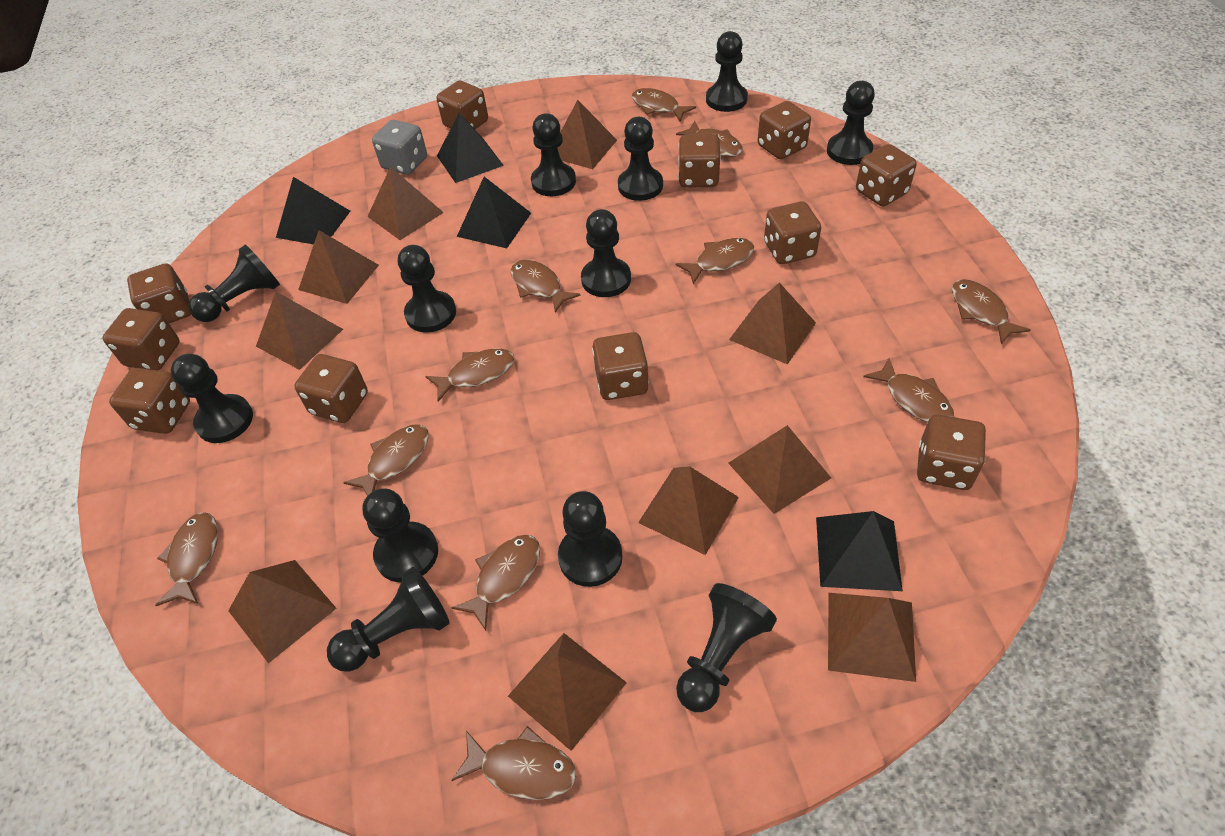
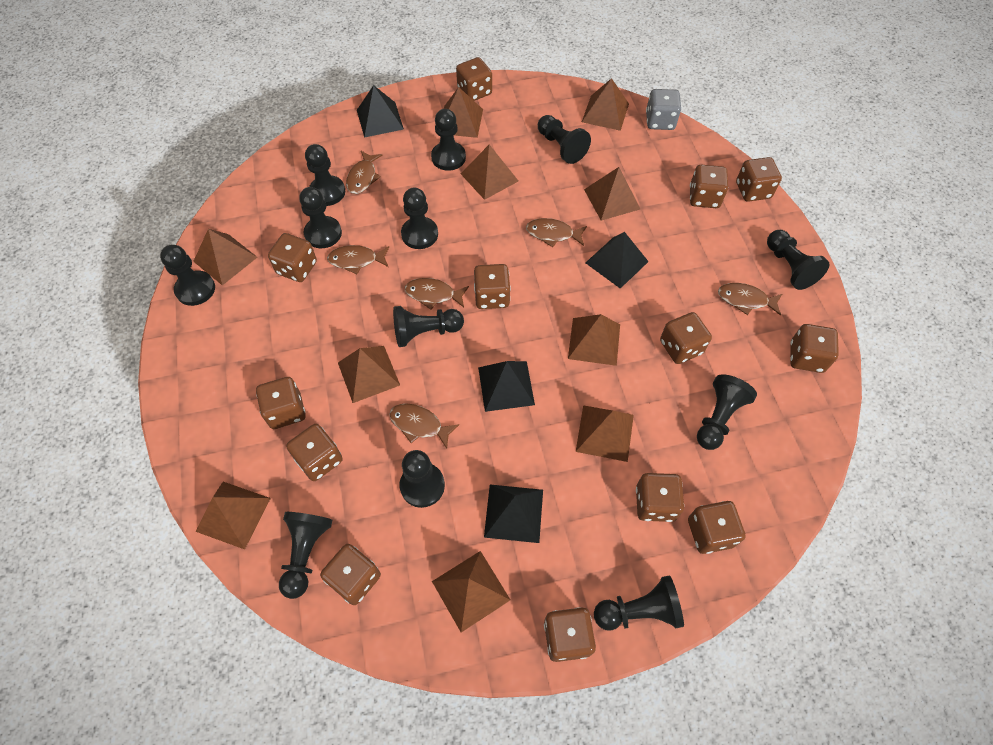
brown dice: 11 -> 13
brown fish: 11 -> 6

